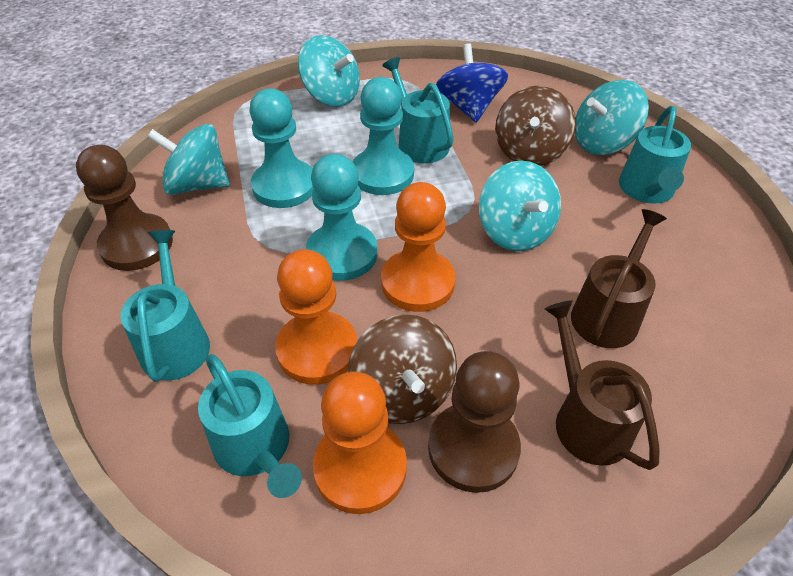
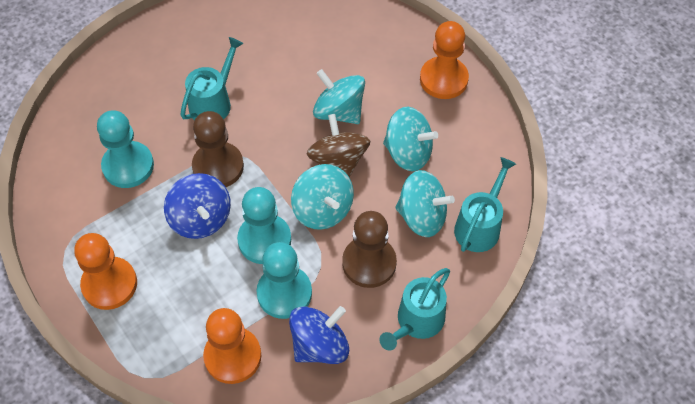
blue spinning top: 1 -> 2
brown spinning top: 2 -> 1
brown watering can: 2 -> 0
turquoise watering can: 4 -> 3

